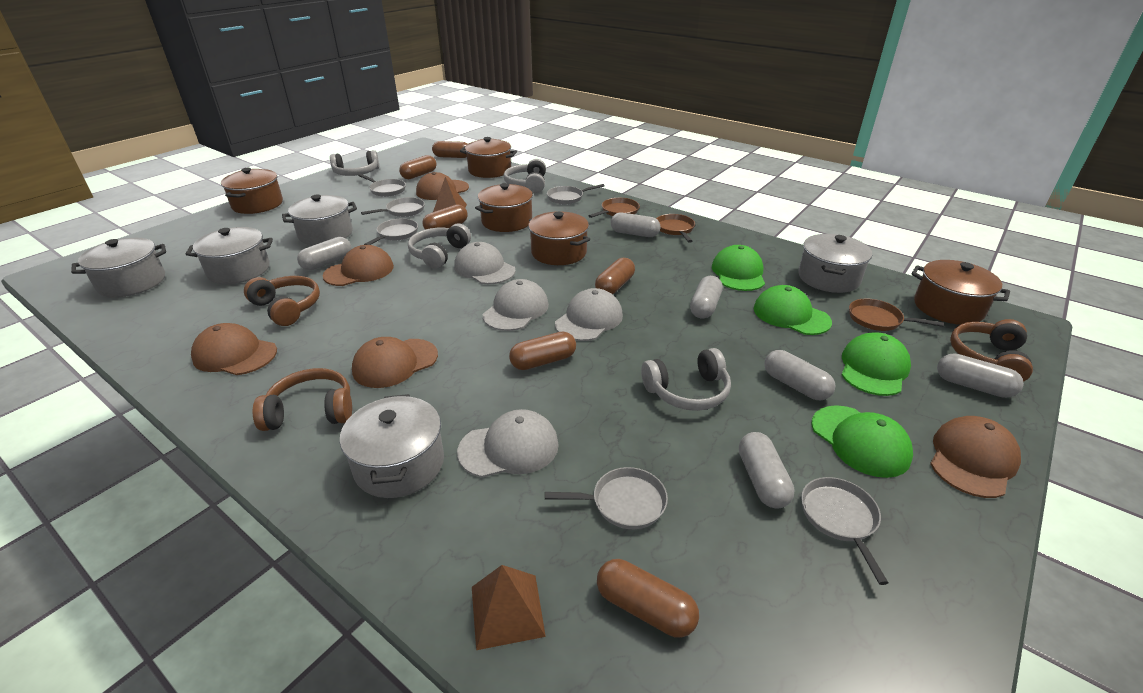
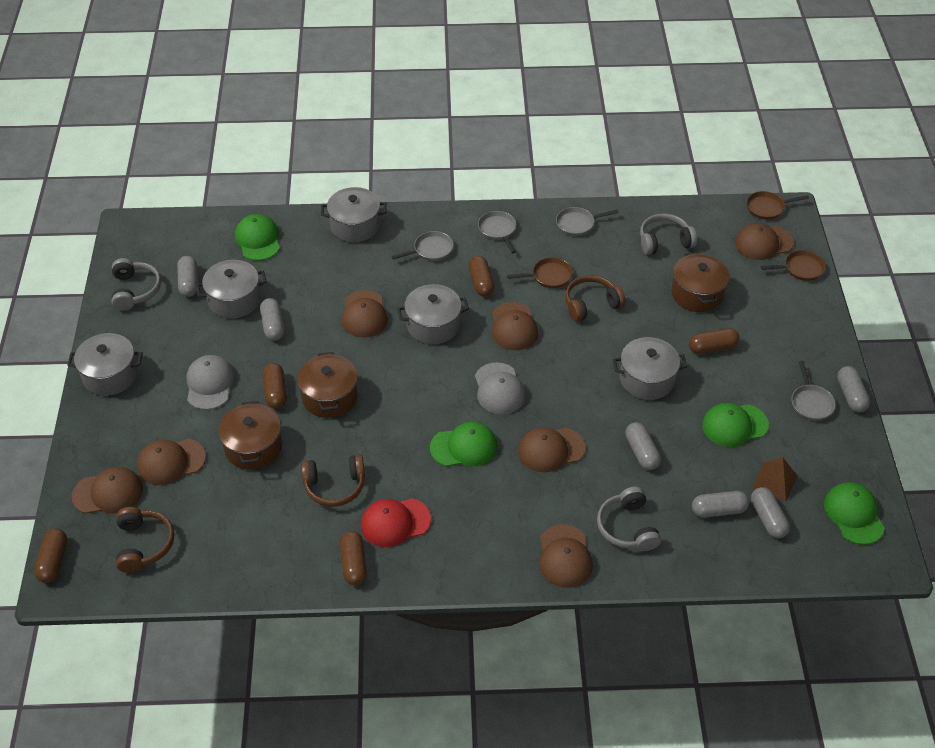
brown cap: 5 -> 7
brown capsule: 6 -> 5
brown pot: 5 -> 3
brown pyramid: 2 -> 1
grey cap: 4 -> 2
grey headphones: 4 -> 3
grey pan: 6 -> 4
red cap: 0 -> 1

